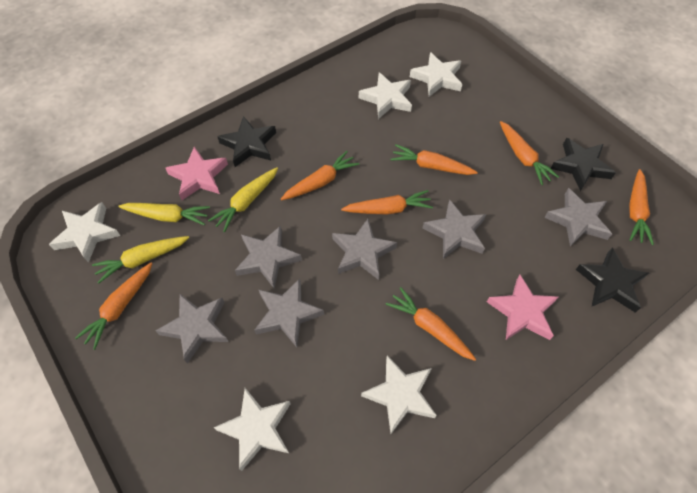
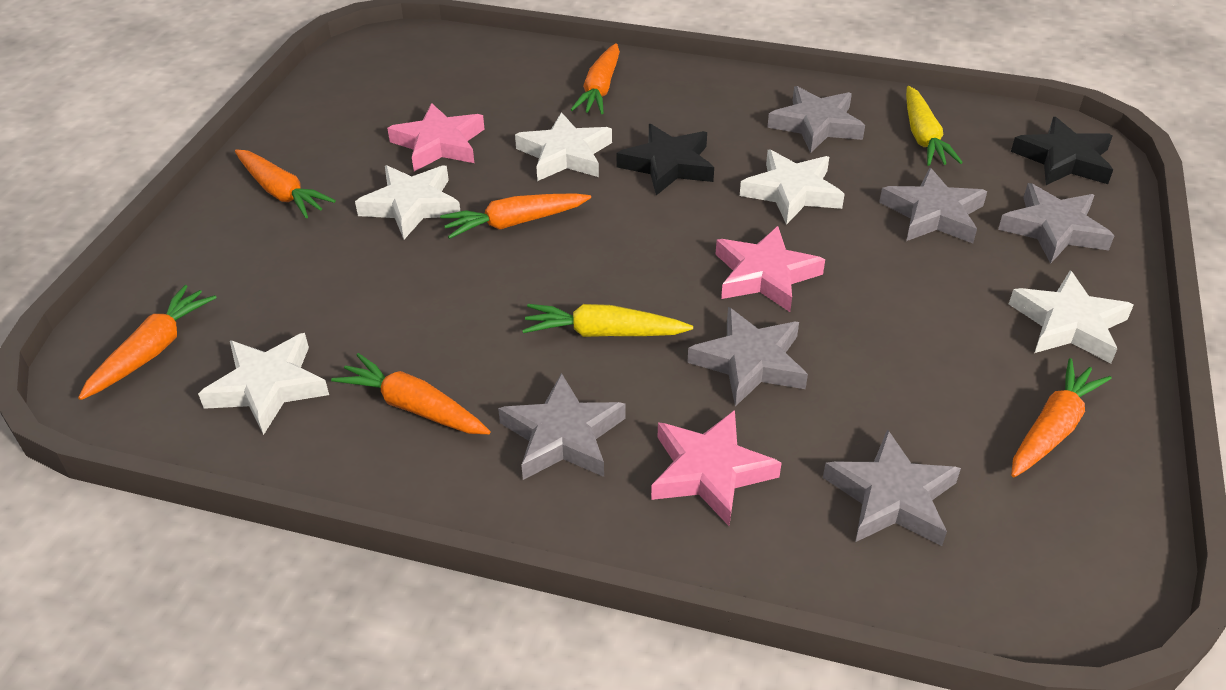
black star: 3 -> 2
orange carrot: 7 -> 6
pink star: 2 -> 3
yellow carrot: 3 -> 2

